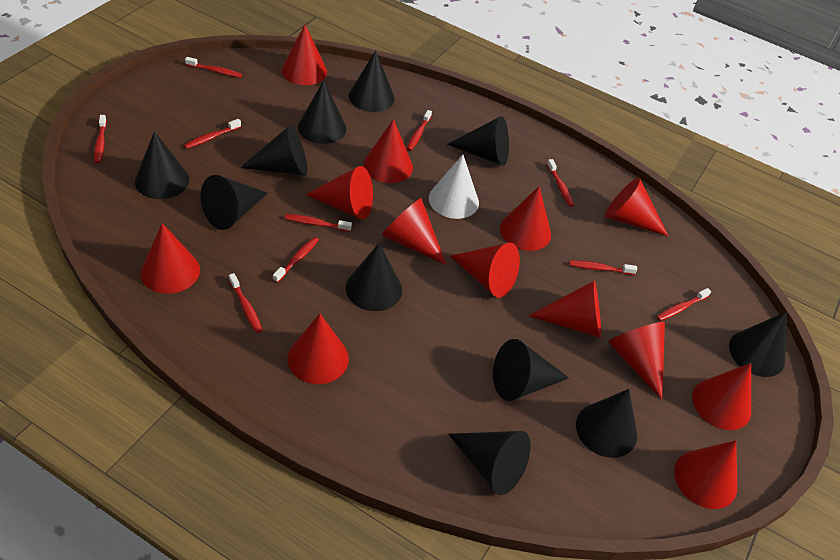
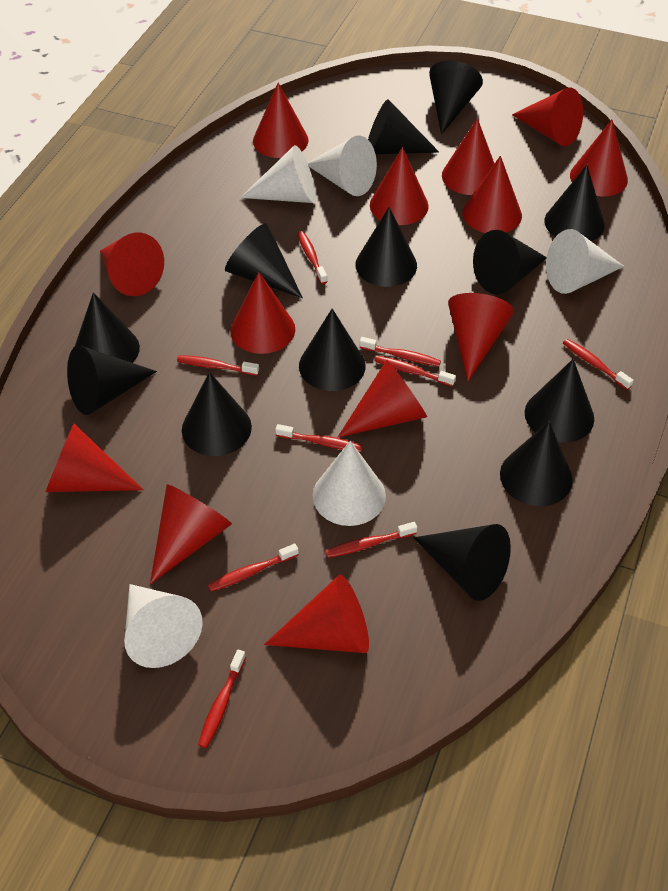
black cone: 11 -> 13
red toothbrush: 10 -> 9
white cone: 1 -> 5

